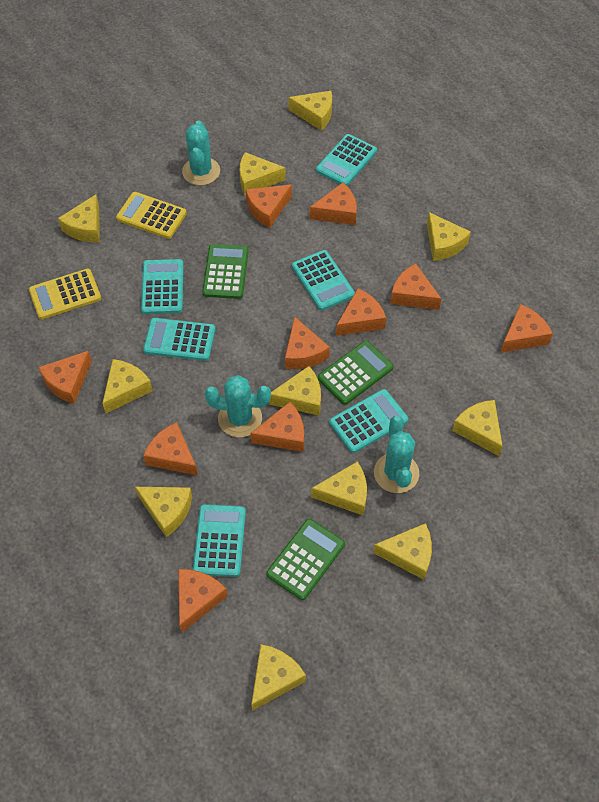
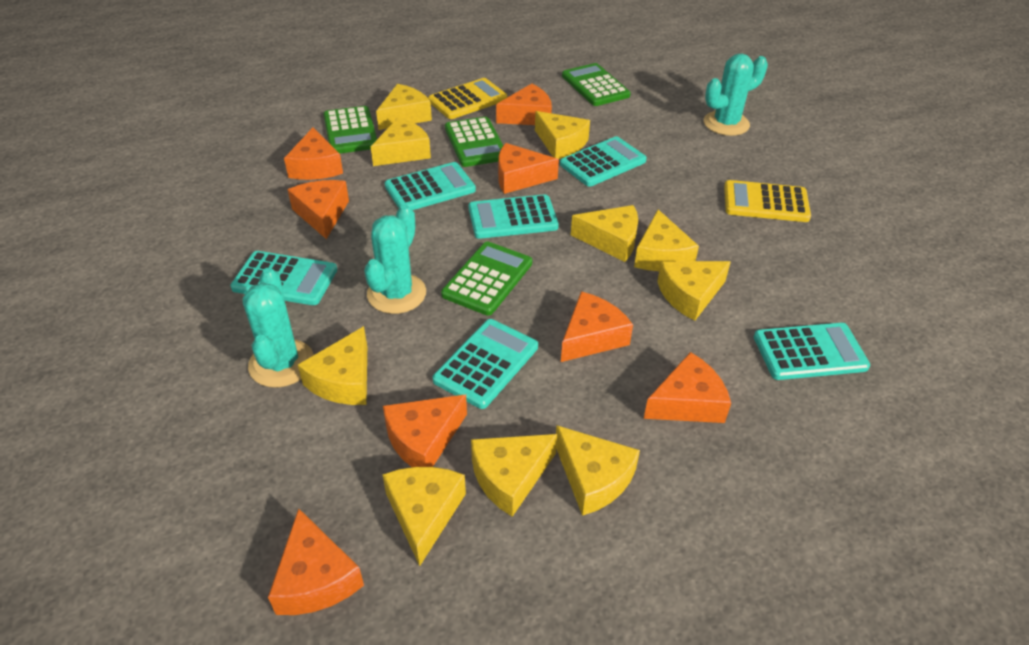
green calculator: 3 -> 4
orange cheese: 10 -> 8
yellow cheese: 11 -> 10

